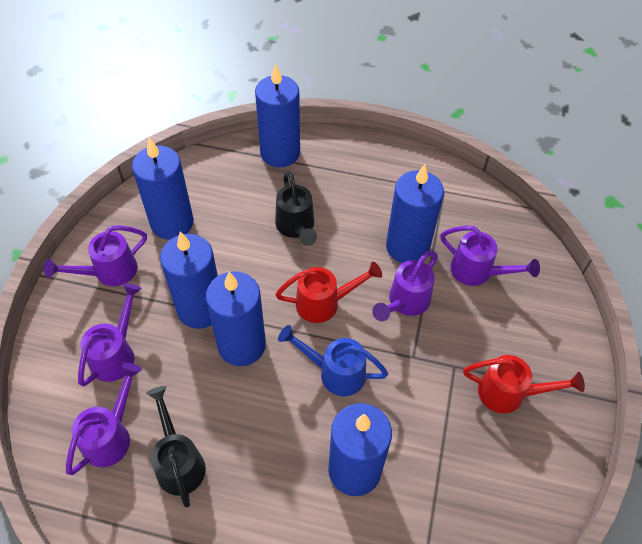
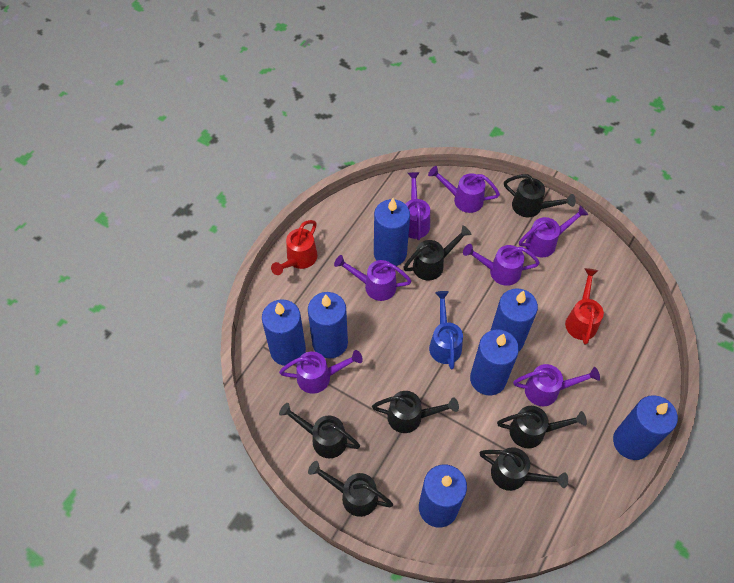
black watering can: 2 -> 7
blue candle: 6 -> 7
purple watering can: 5 -> 7

